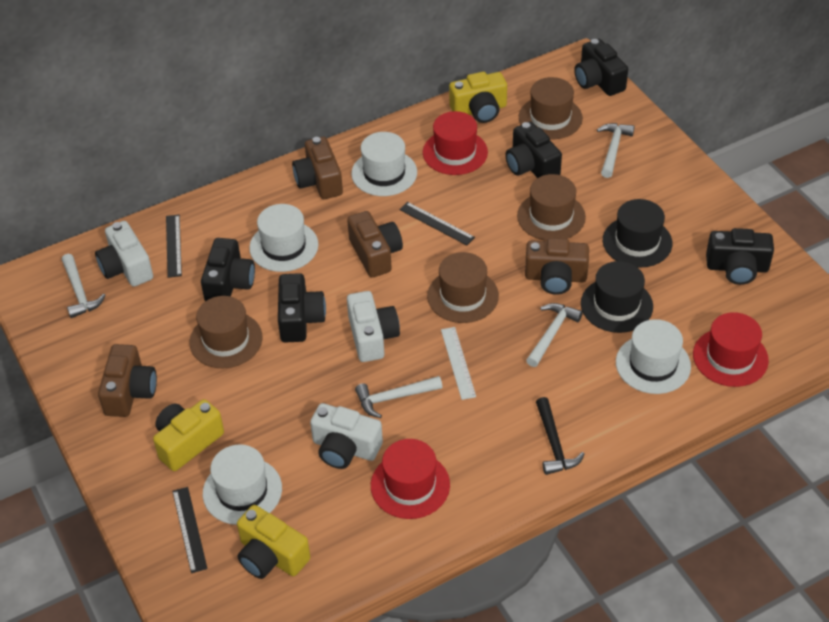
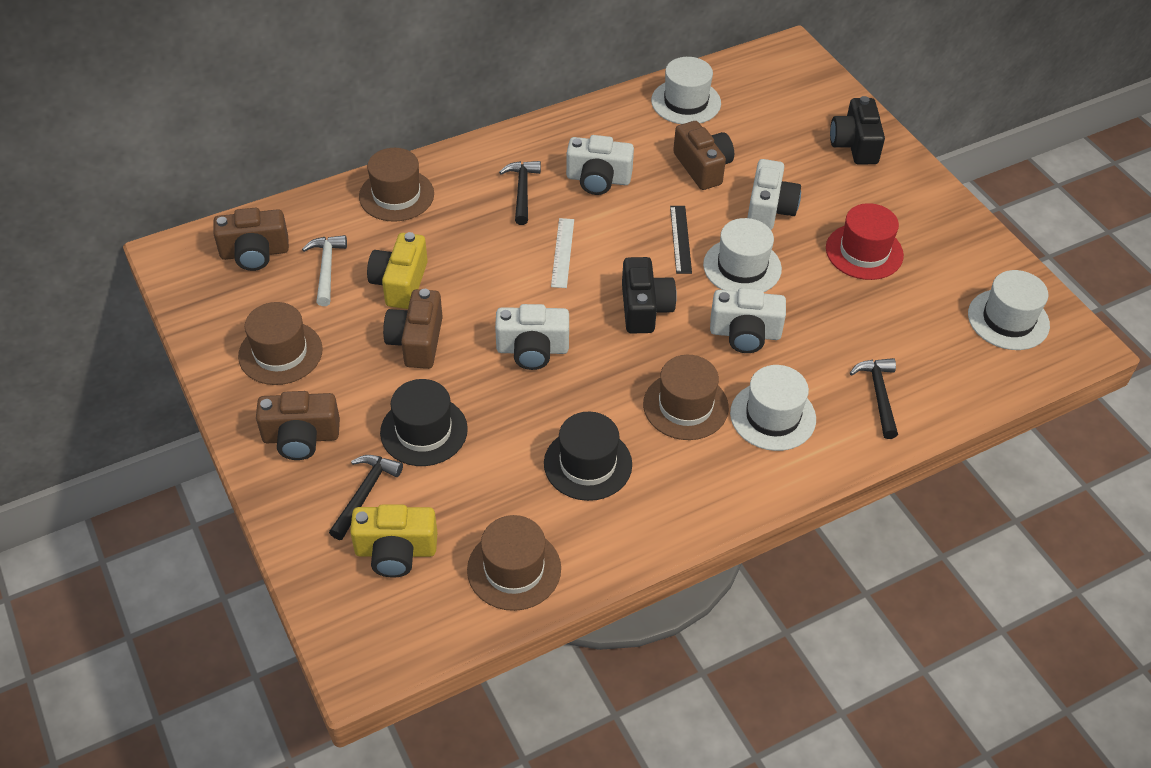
black camera: 5 -> 2
black hammer: 1 -> 3
black ruler: 3 -> 1
red hat: 3 -> 1
white camera: 3 -> 4
white hammer: 4 -> 1
yellow camera: 3 -> 2

